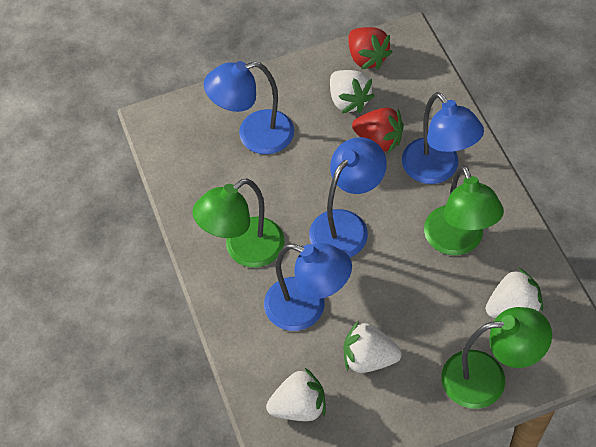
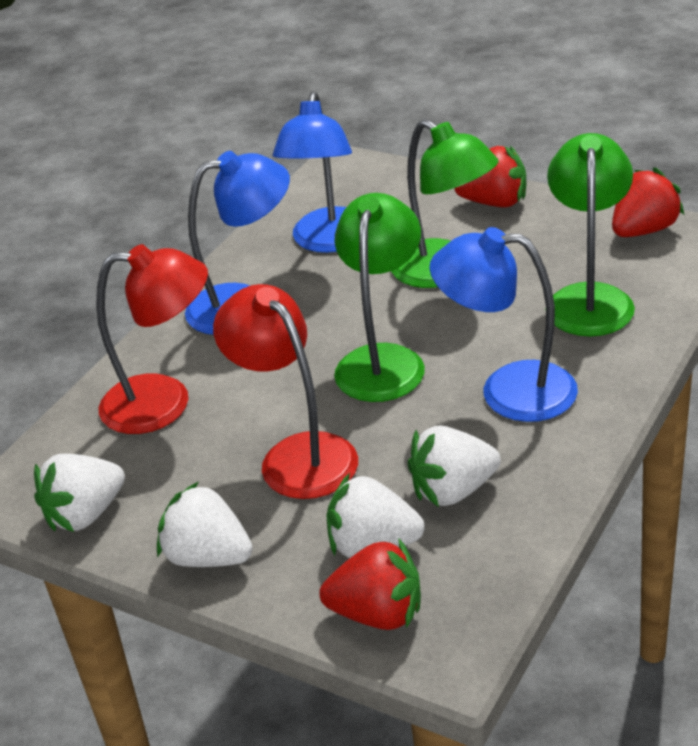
blue lamp: 4 -> 3
red lamp: 0 -> 2
red strawberry: 2 -> 3

